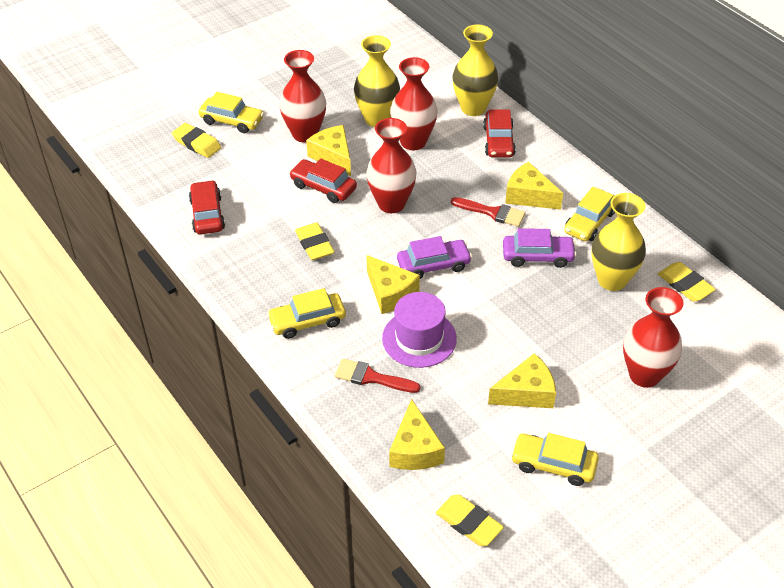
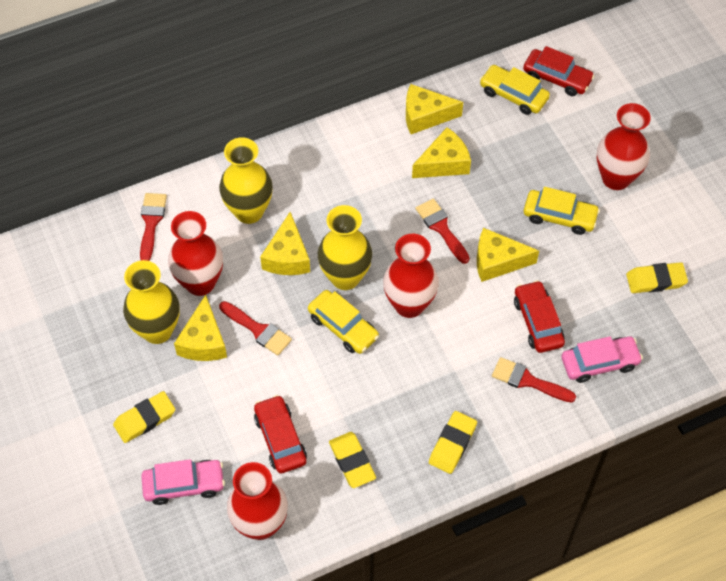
pink car: 0 -> 2
purple car: 2 -> 0
purple hat: 1 -> 0
red brush: 2 -> 4
yellow car: 4 -> 3

